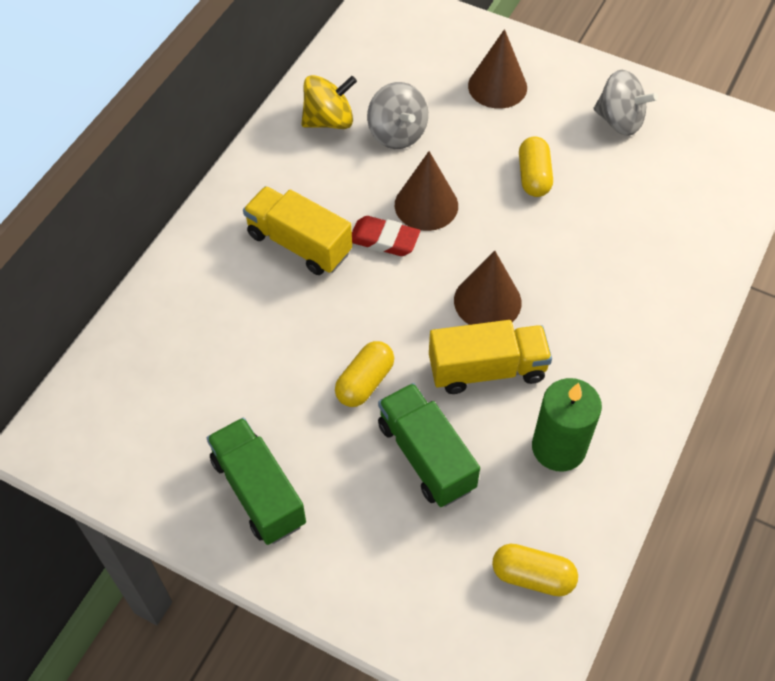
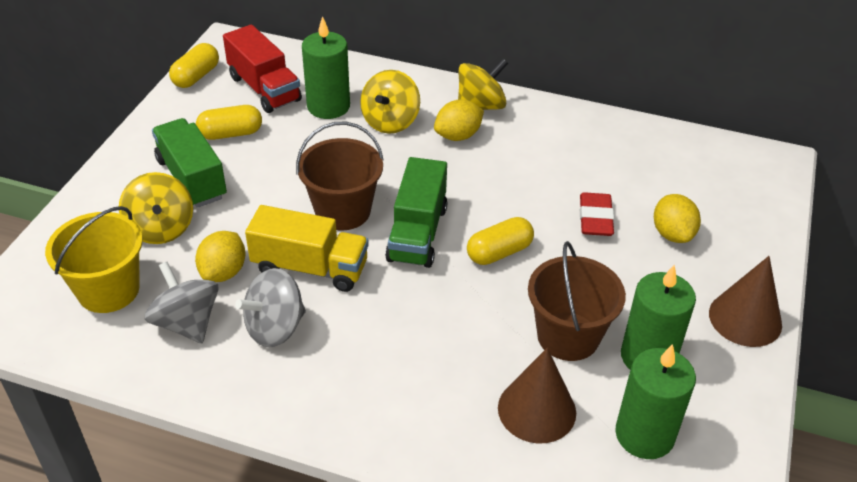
brown bucket: 0 -> 2
brown cone: 3 -> 2
green candle: 1 -> 3
red truck: 0 -> 1
yellow bucket: 0 -> 1
yellow lemon: 0 -> 3
yellow spinning top: 1 -> 3
yellow truck: 2 -> 1

